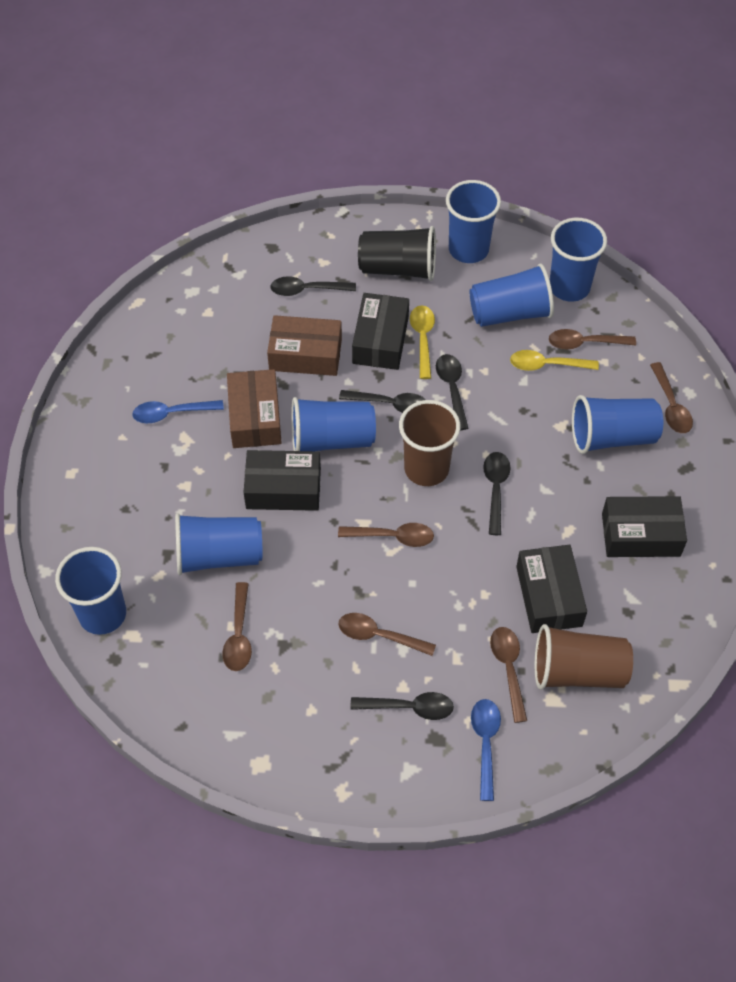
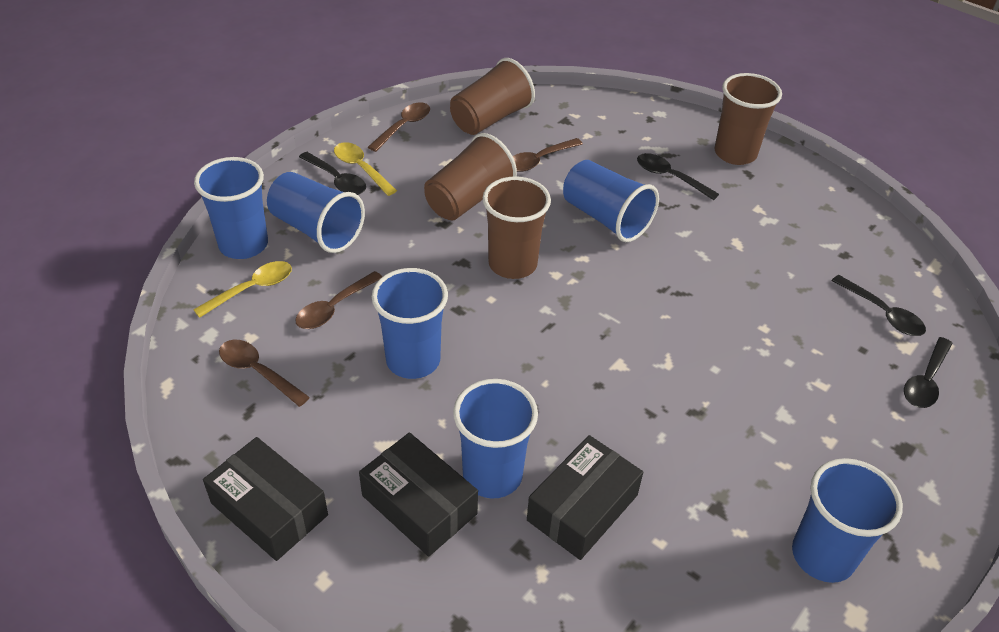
black box: 4 -> 3
black cup: 1 -> 0
black spoon: 5 -> 4
blue cup: 7 -> 6
blue spoon: 2 -> 0
brown box: 2 -> 0
brown cup: 2 -> 4
brown spoon: 6 -> 4

